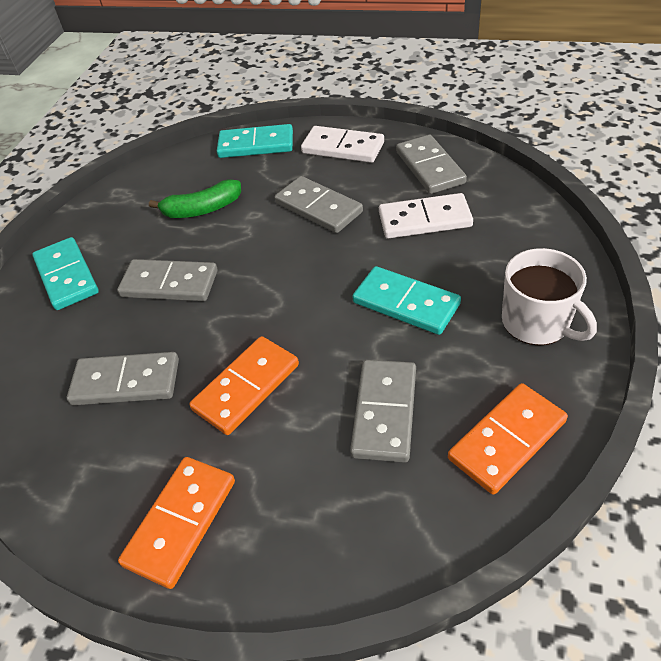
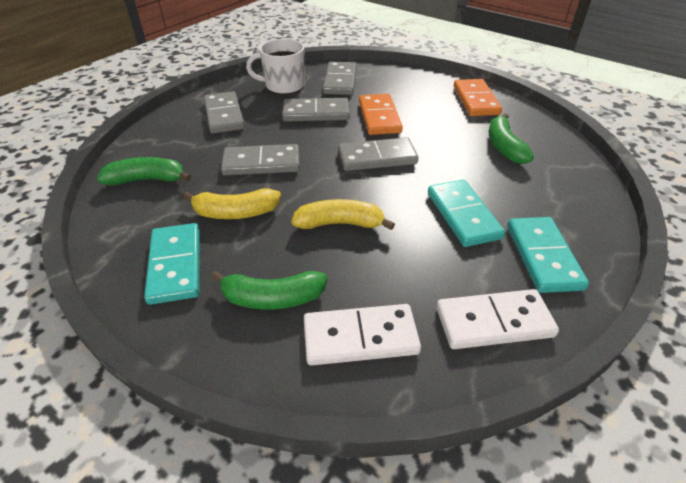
green banana: 1 -> 3
orange domino: 3 -> 2
yellow banana: 0 -> 2

